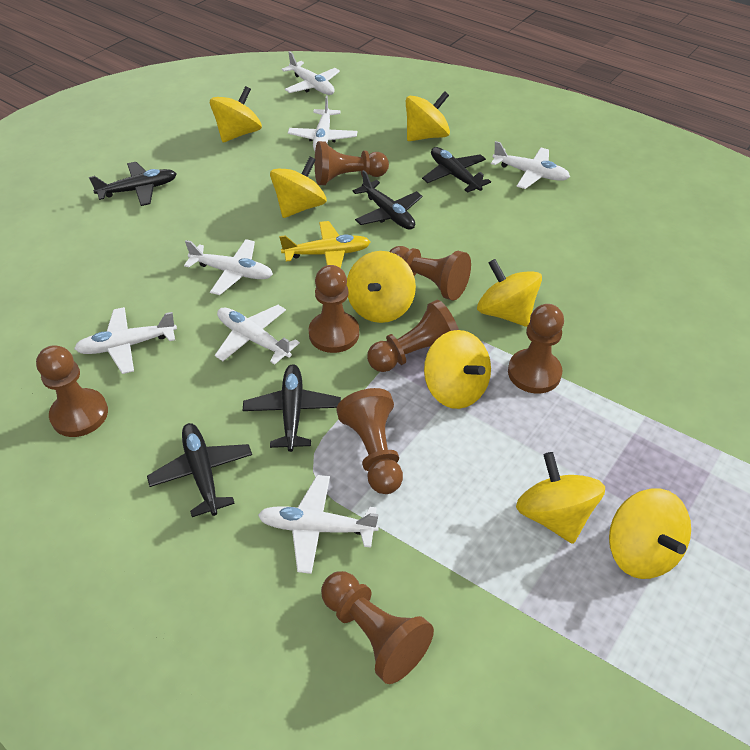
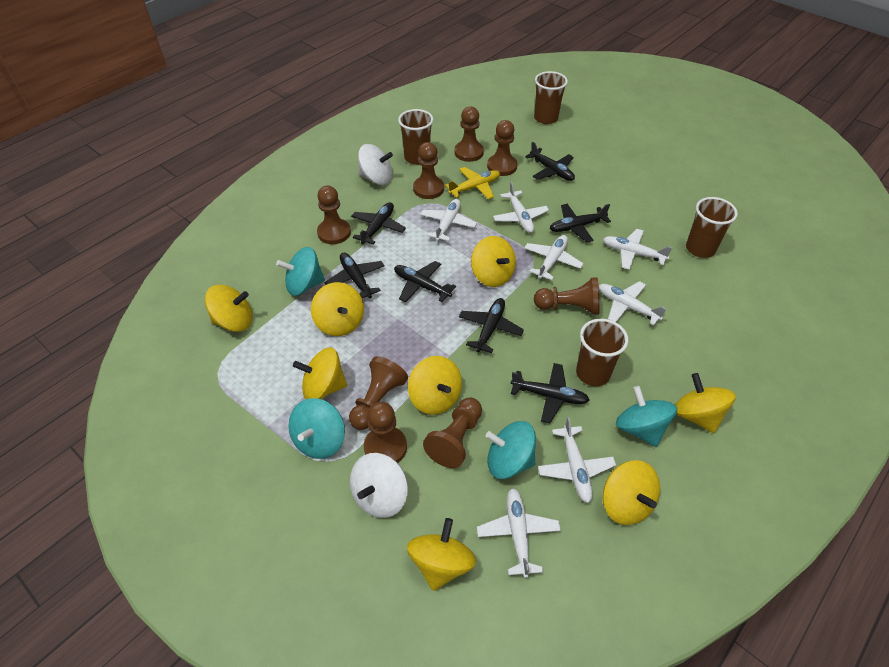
black plane: 5 -> 7
brown cup: 0 -> 4
turquoise spinning top: 0 -> 4
white spinning top: 0 -> 2

